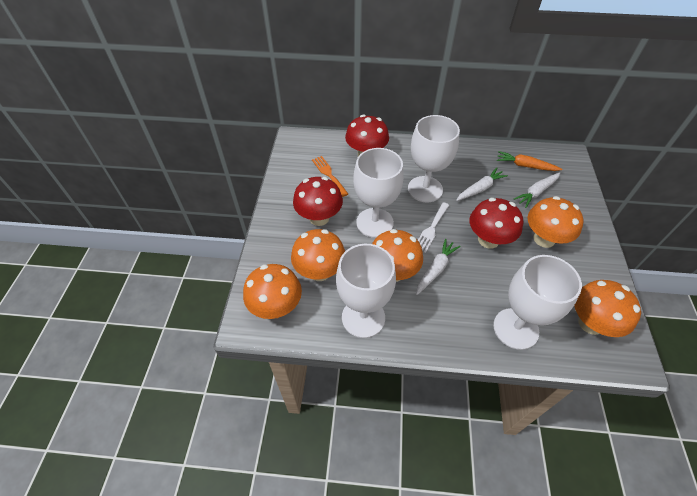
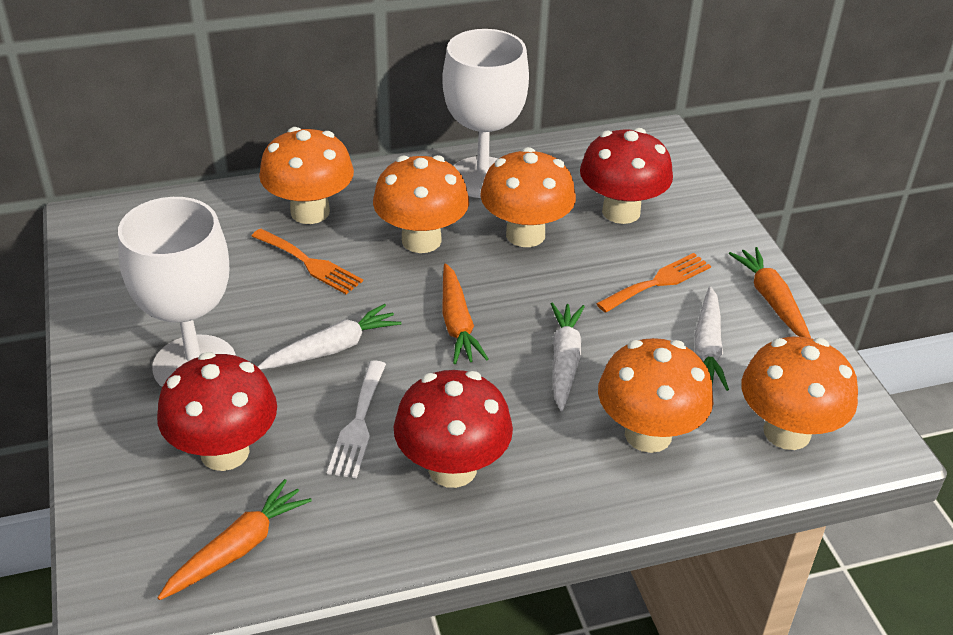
orange carrot: 1 -> 3
orange fork: 1 -> 2
white goblet: 4 -> 2

